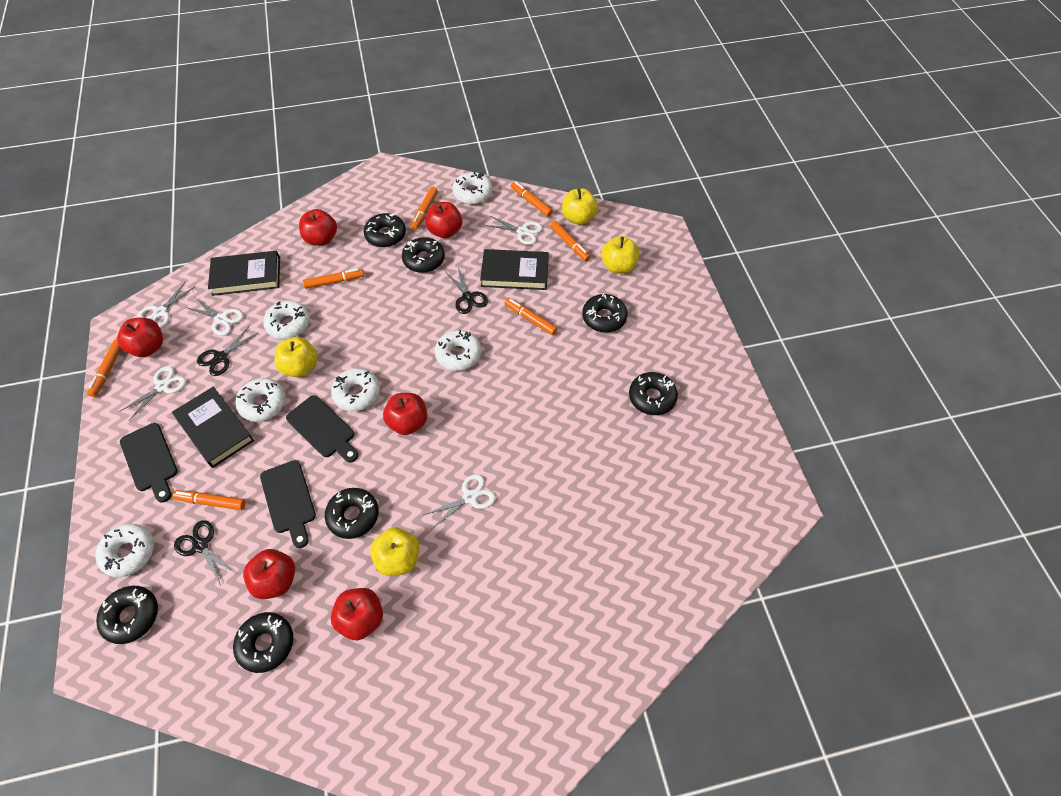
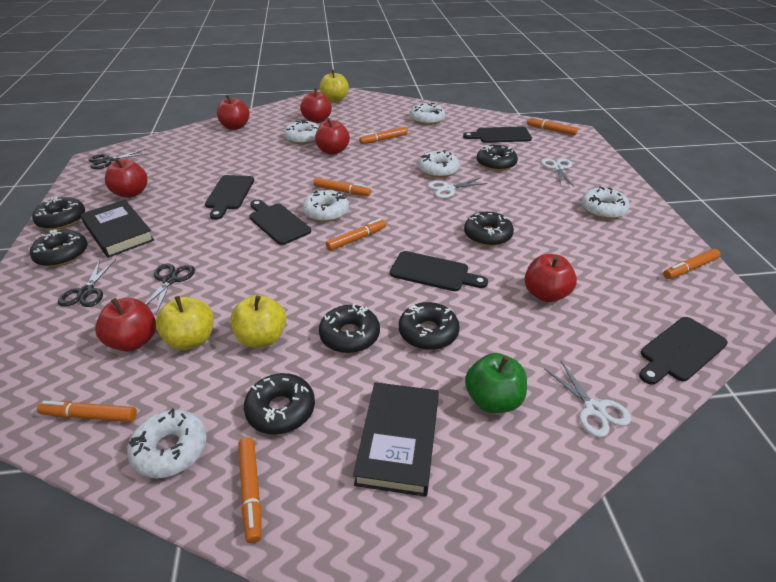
black book: 3 -> 2
black cutting board: 3 -> 5
green apple: 0 -> 1
white scissors: 5 -> 3
yellow apple: 4 -> 3

